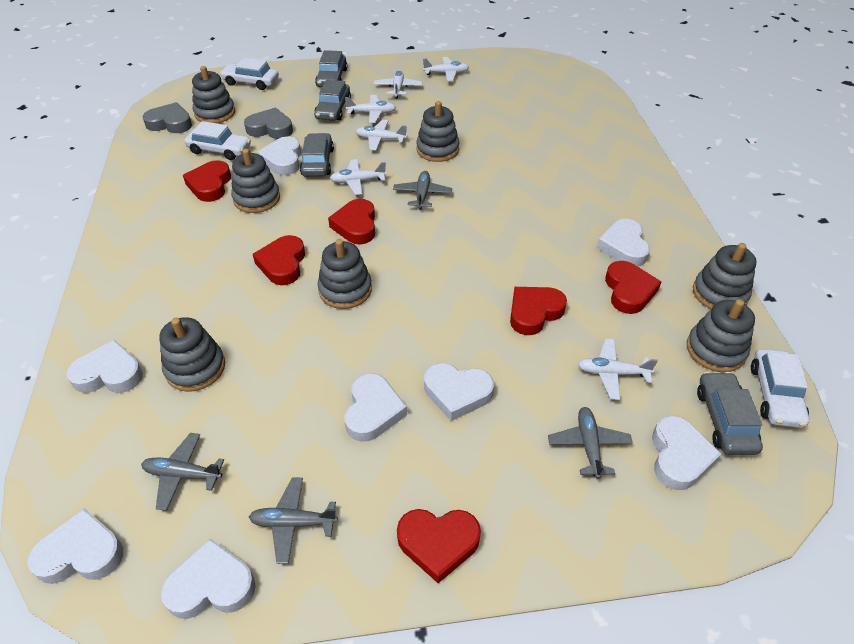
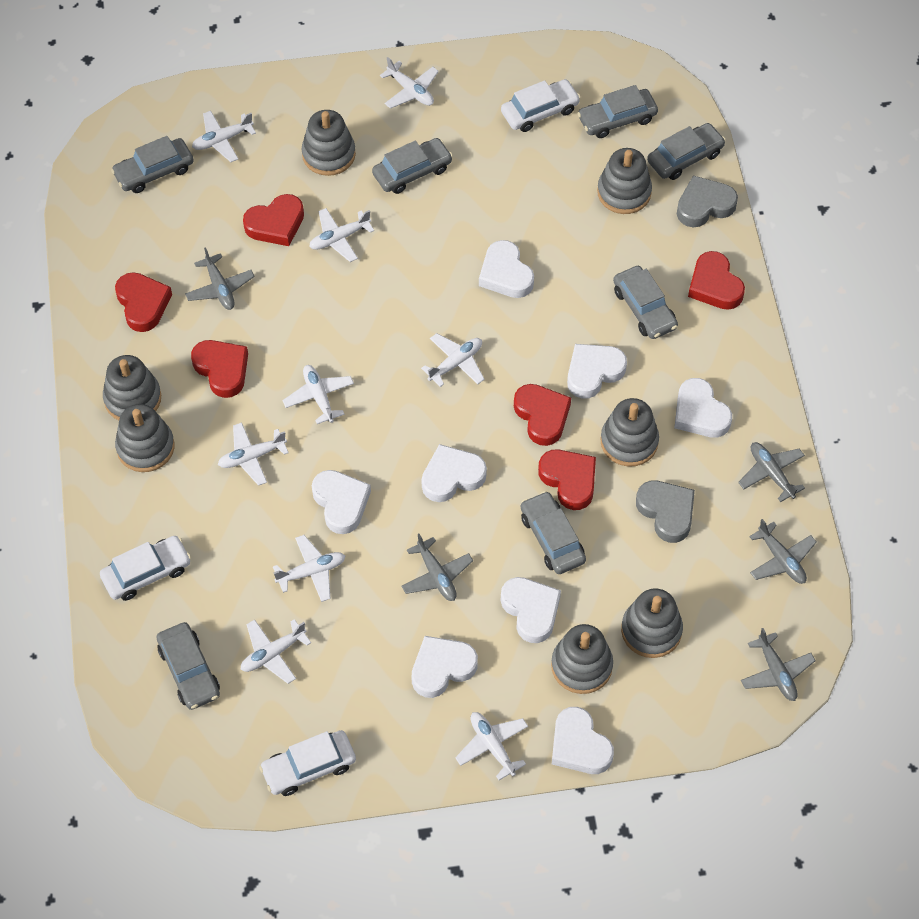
grey car: 4 -> 7
grey plane: 4 -> 5
white plane: 6 -> 9

